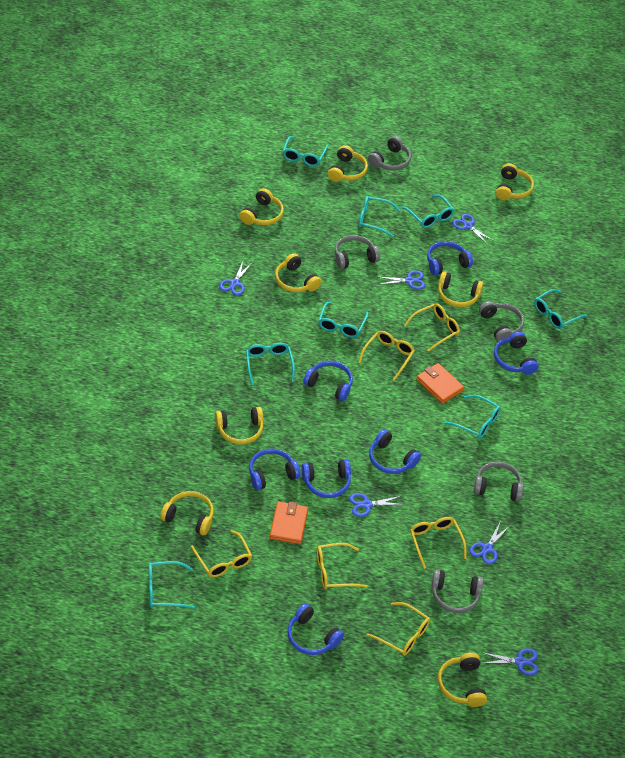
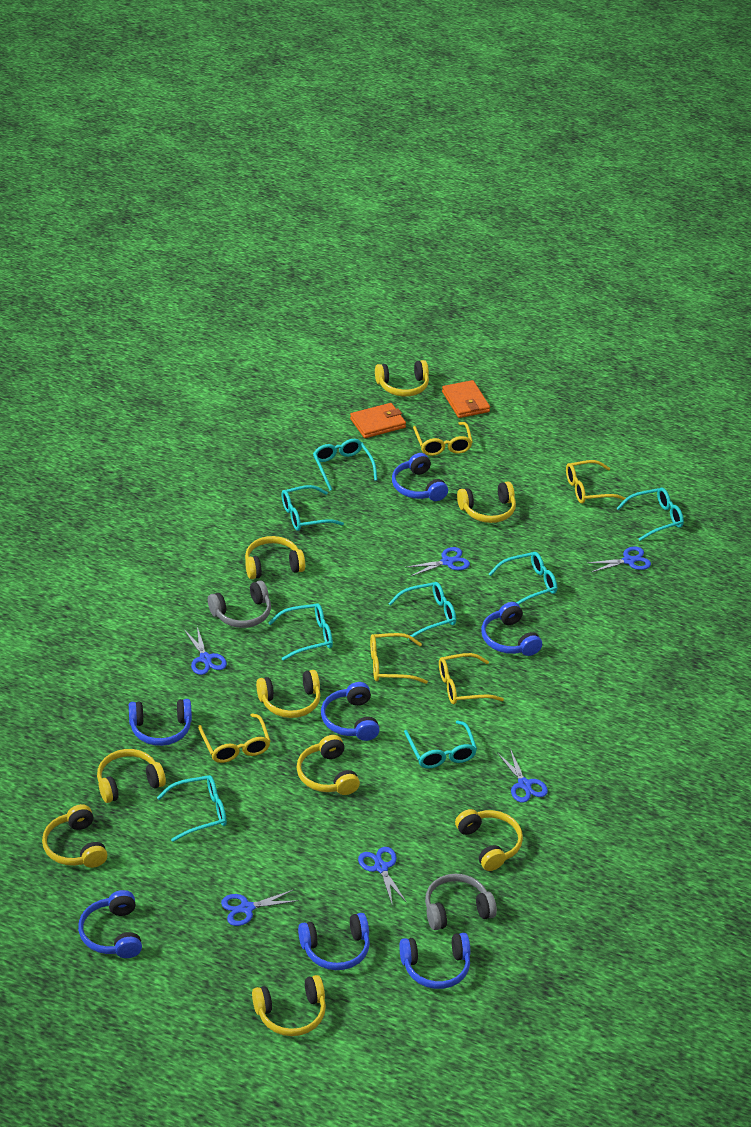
grey headphones: 5 -> 2
yellow glasses: 6 -> 5
yellow headphones: 8 -> 9

